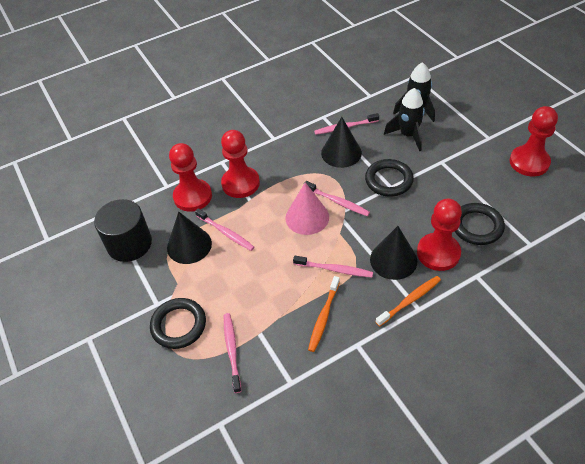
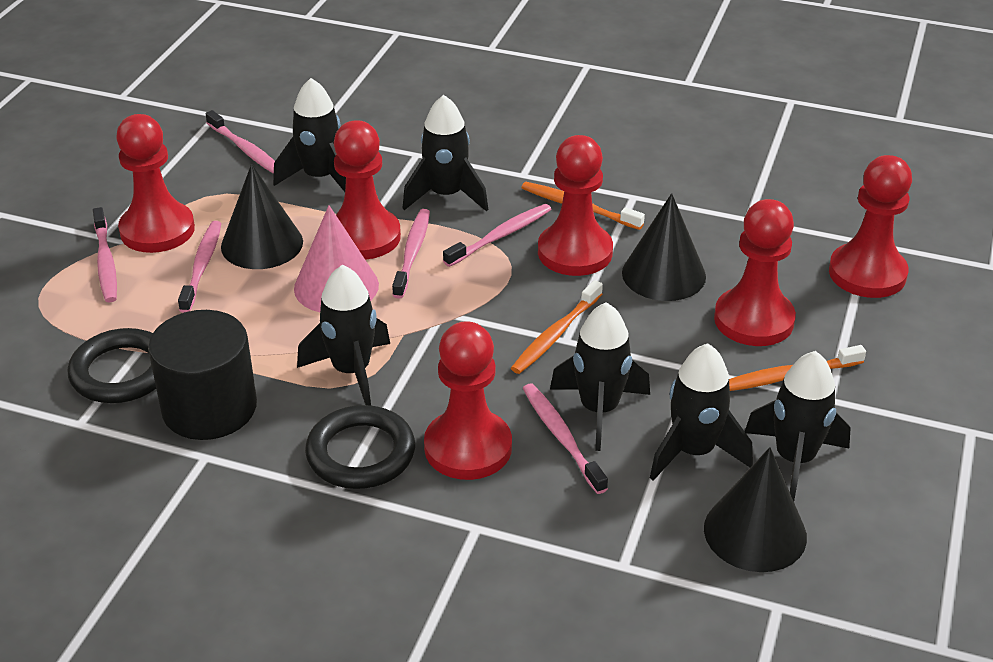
black ring: 3 -> 2
black rocket: 2 -> 6
orange toothbrush: 2 -> 3
pink toothbrush: 5 -> 6
red pawn: 4 -> 6

